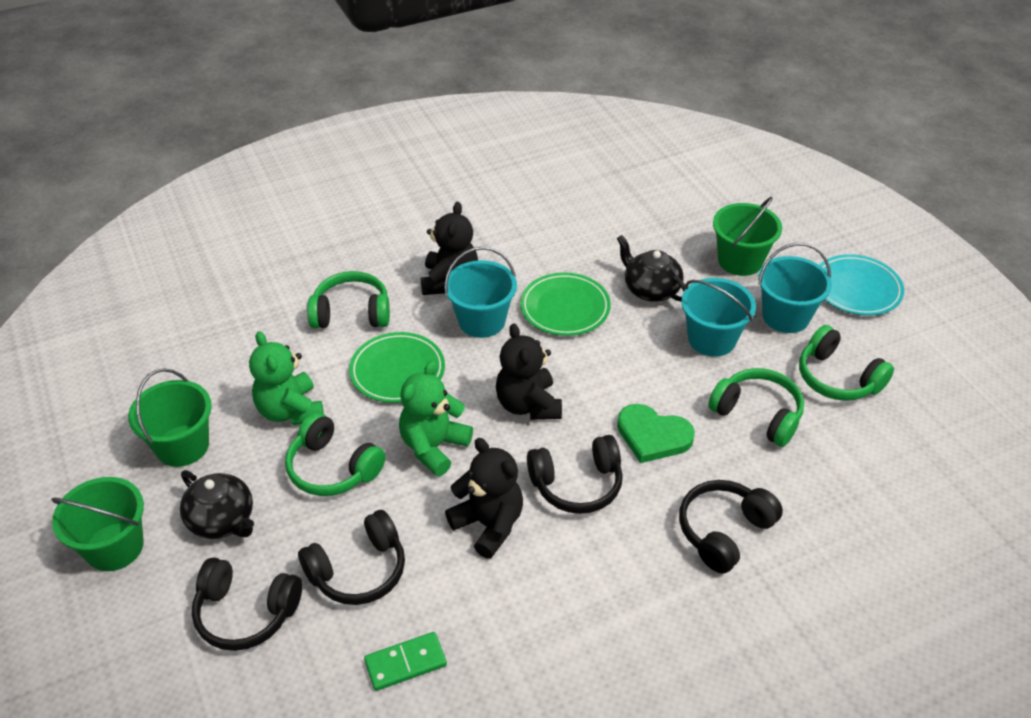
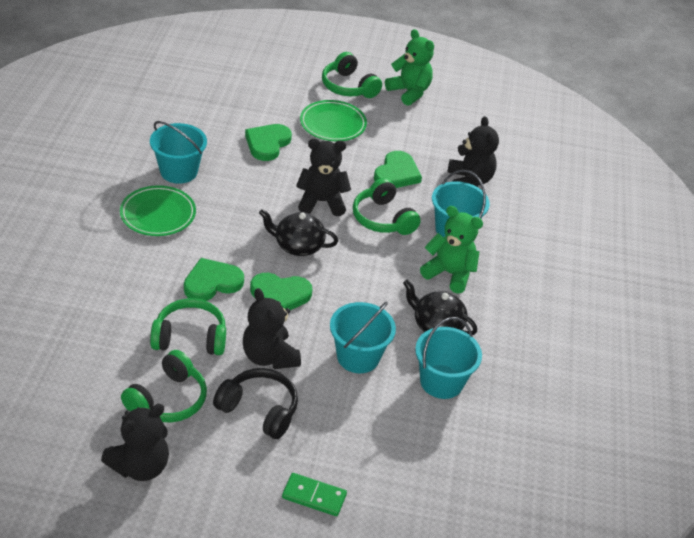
black headphones: 4 -> 1
black teddy bear: 3 -> 4
green bucket: 3 -> 0
green heart: 1 -> 4
turquoise bucket: 3 -> 4
turquoise plate: 1 -> 0

